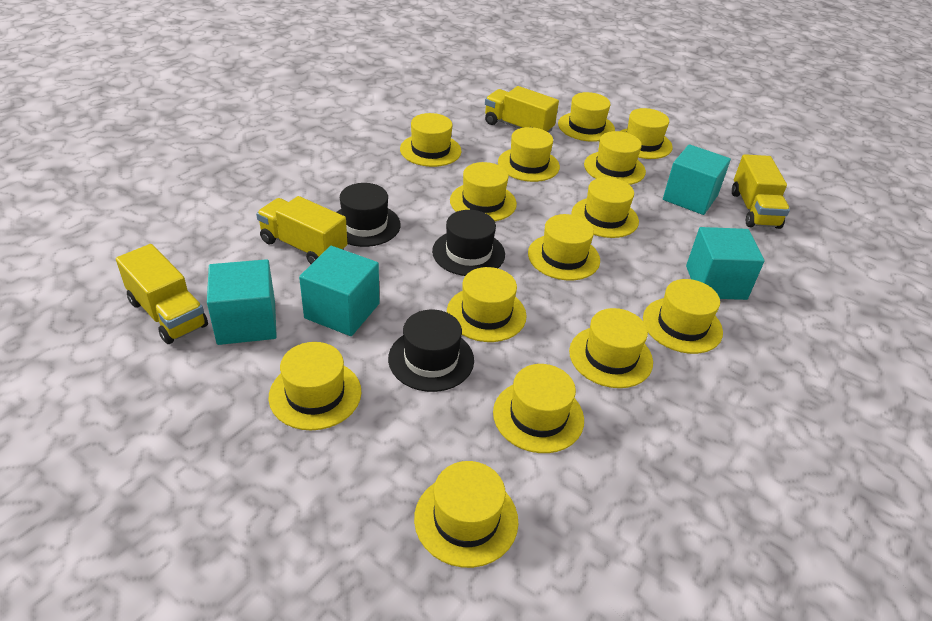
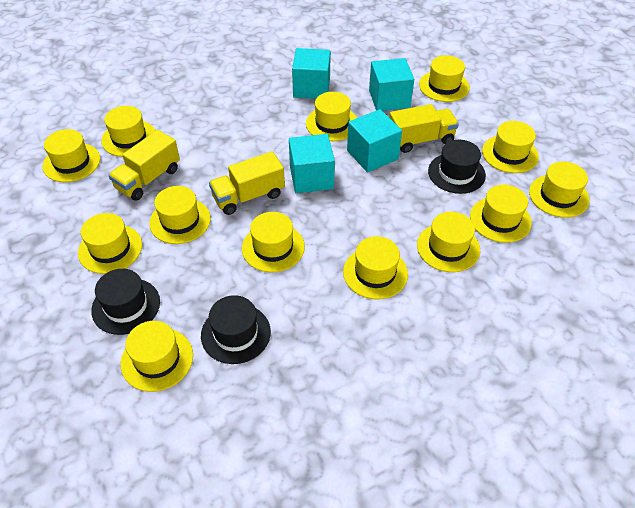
yellow hat: 14 -> 13
yellow truck: 4 -> 3

